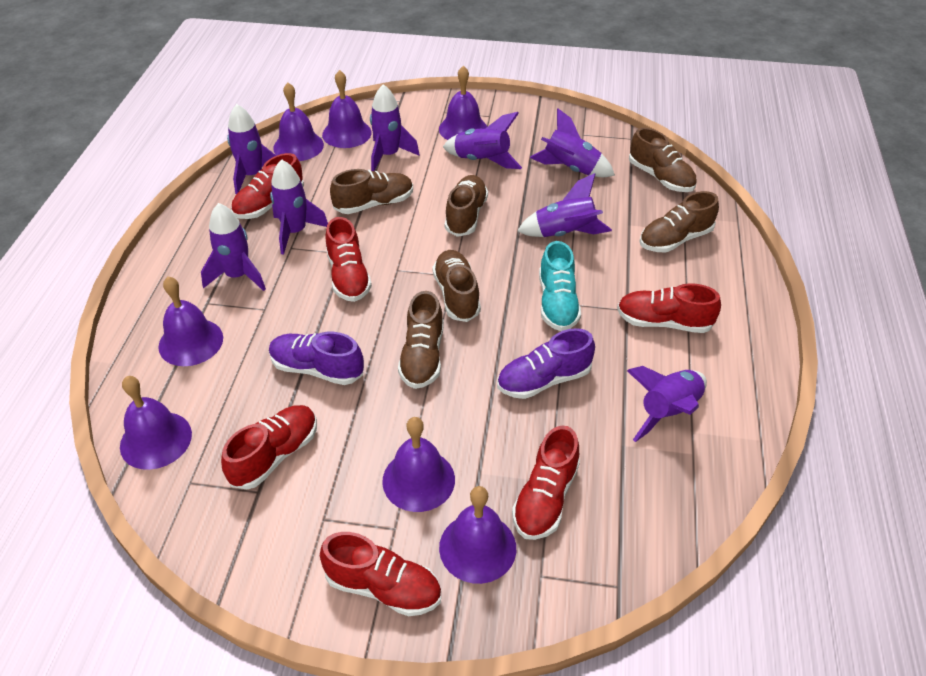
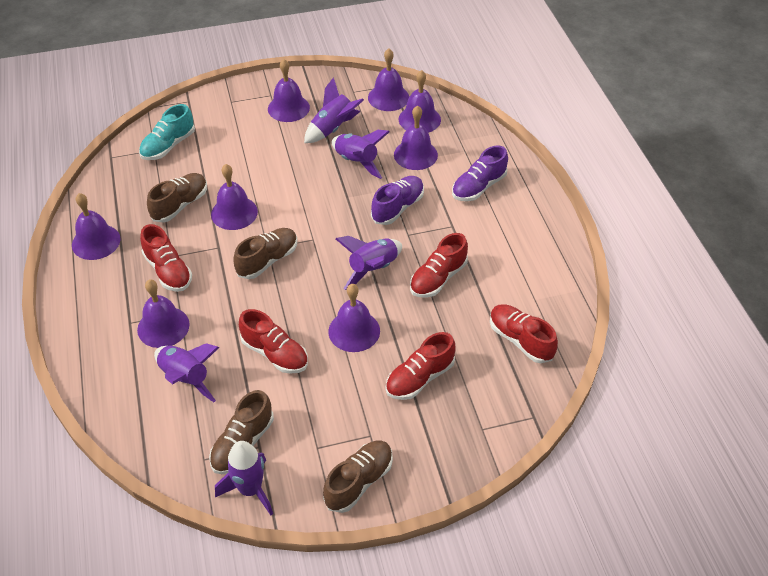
brown shoe: 6 -> 4
purple bell: 7 -> 8
purple rocket: 8 -> 5
red shoe: 6 -> 5

